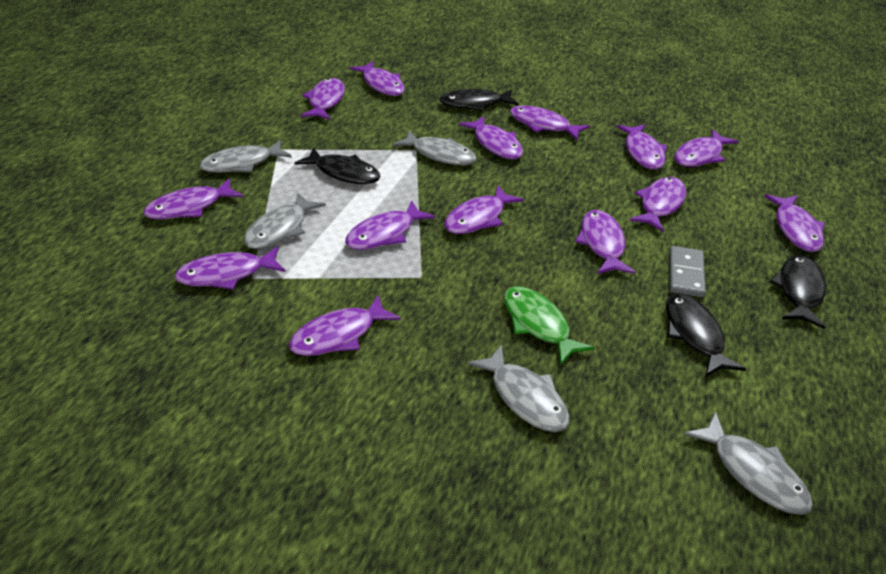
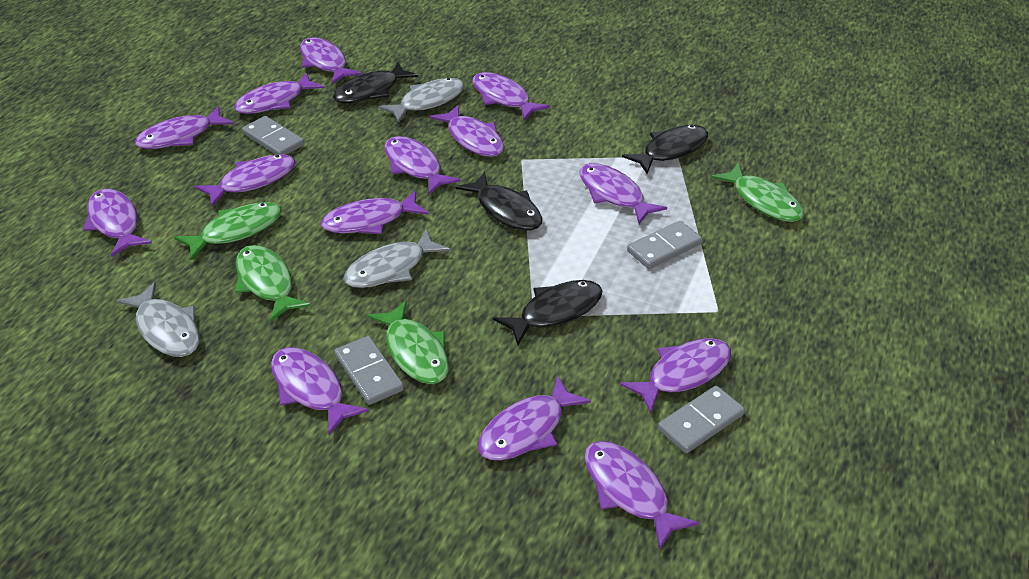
green fish: 1 -> 4
grey domino: 1 -> 4
grey fish: 5 -> 3

